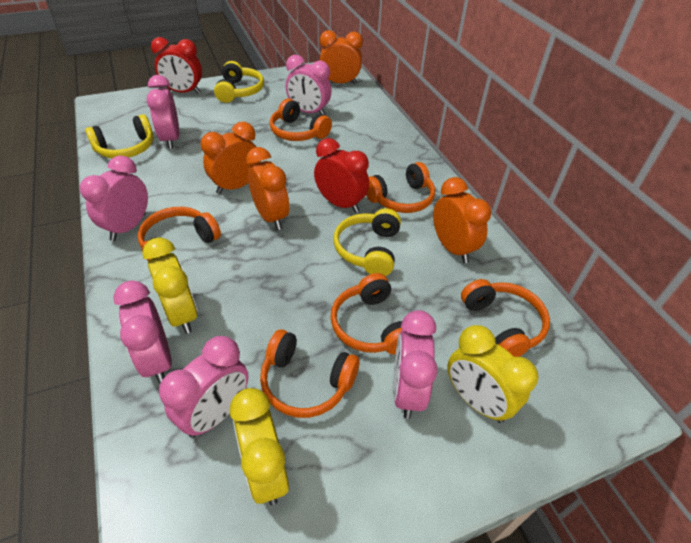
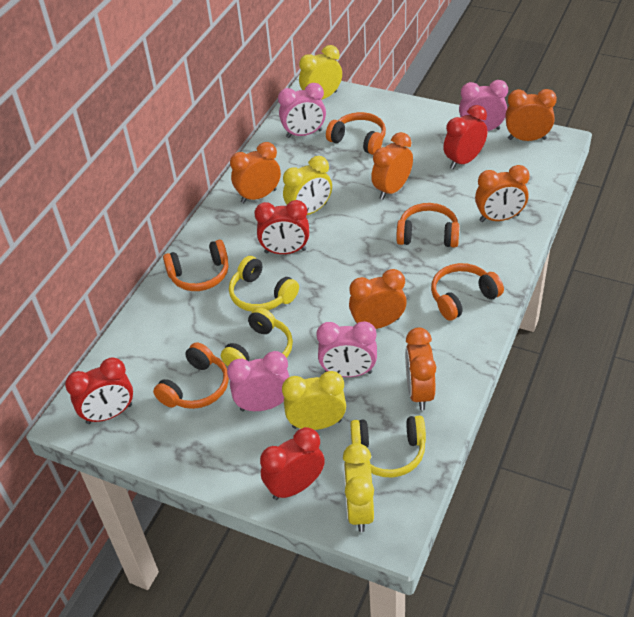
orange clock: 4 -> 6
orange headphones: 6 -> 5
pink clock: 6 -> 4
red clock: 2 -> 4
yellow clock: 3 -> 4

